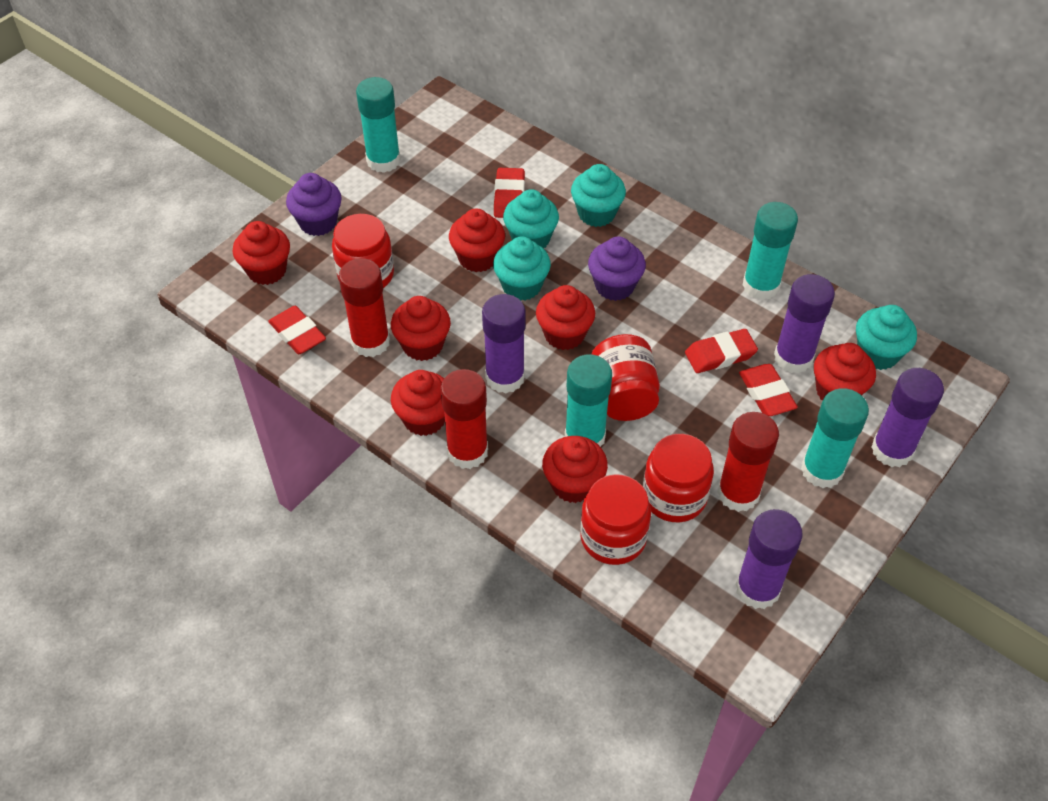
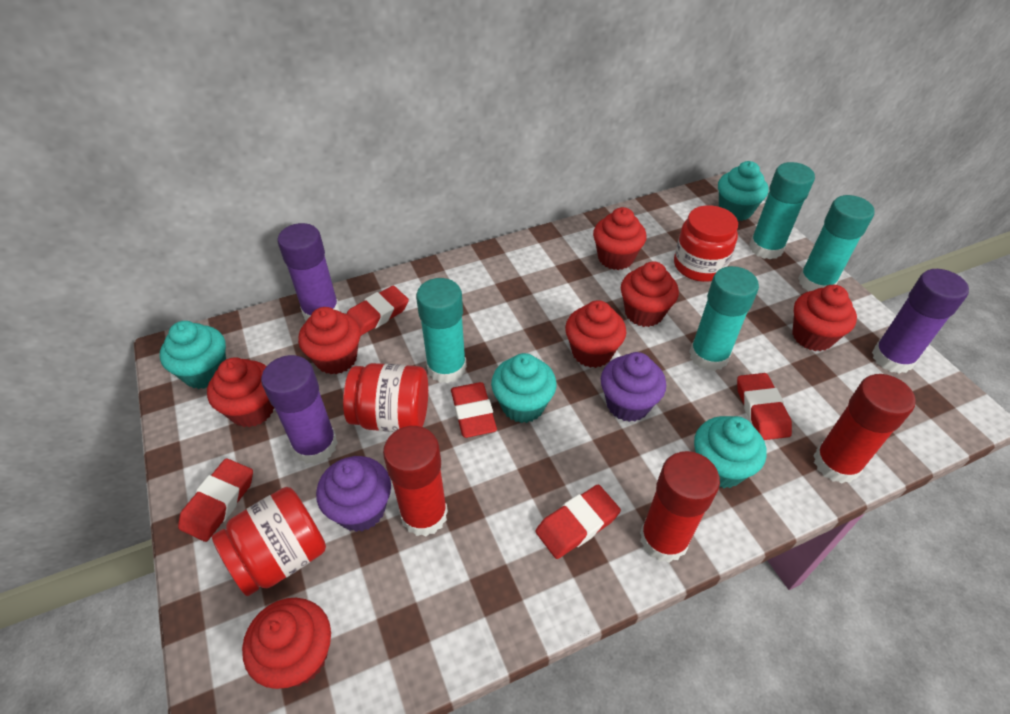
purple glue stick: 4 -> 3
red eraser: 4 -> 5
red jar: 4 -> 3

